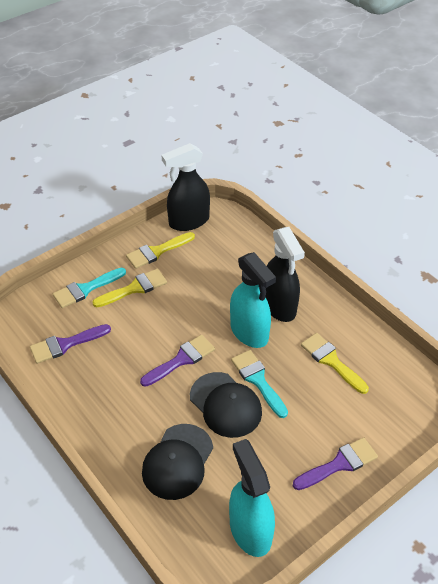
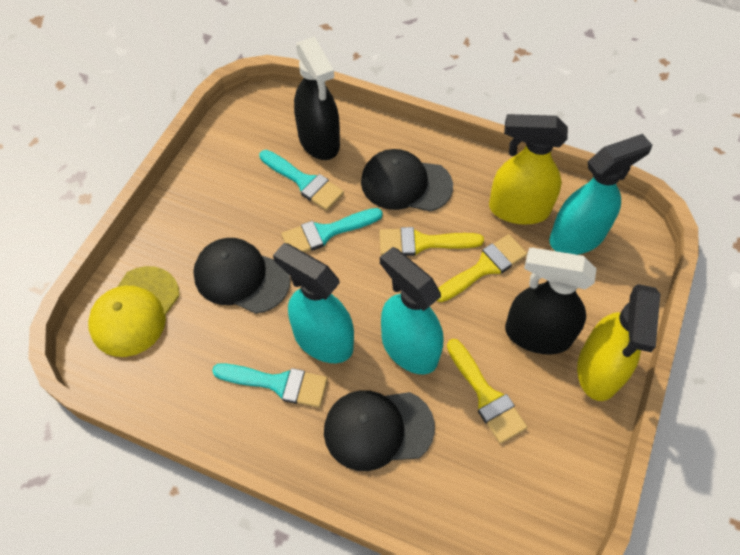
black cap: 2 -> 3
purple brush: 3 -> 0
turquoise brush: 2 -> 3
turquoise spray bottle: 2 -> 3
yellow cap: 0 -> 1
yellow spray bottle: 0 -> 2

